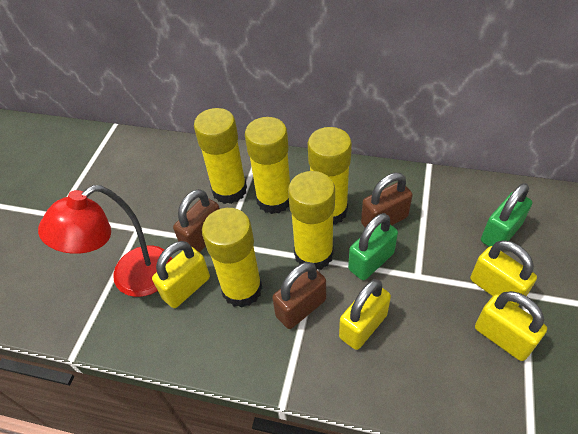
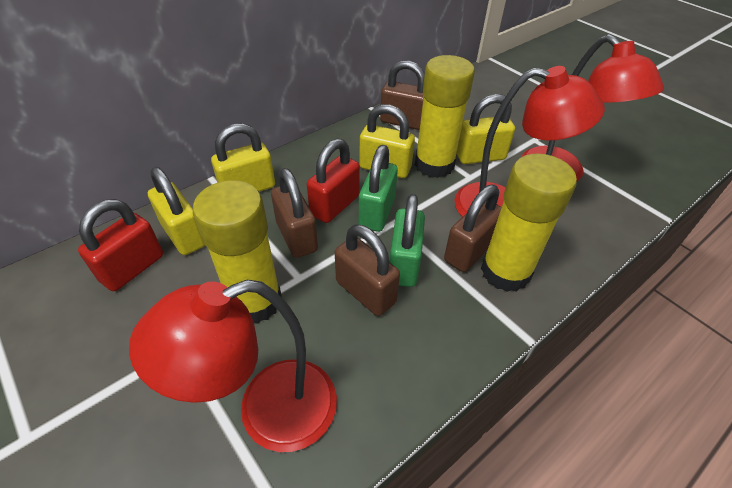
brown padlock: 3 -> 4
red lamp: 1 -> 3
red padlock: 0 -> 2
yellow glue stick: 5 -> 3

